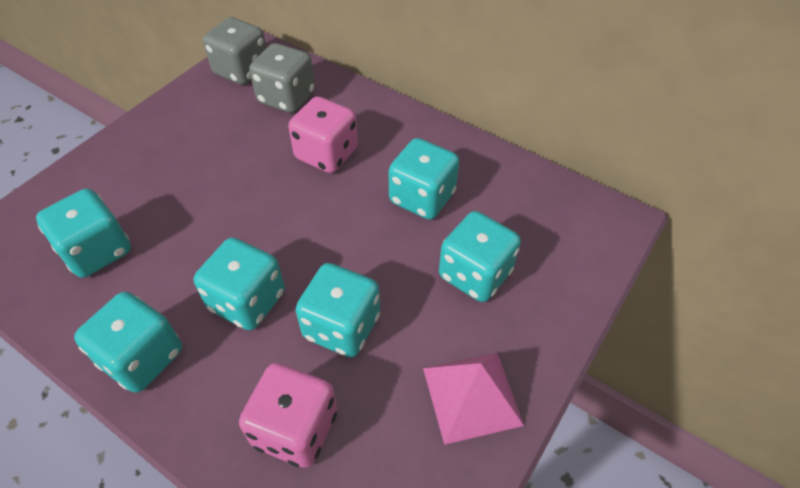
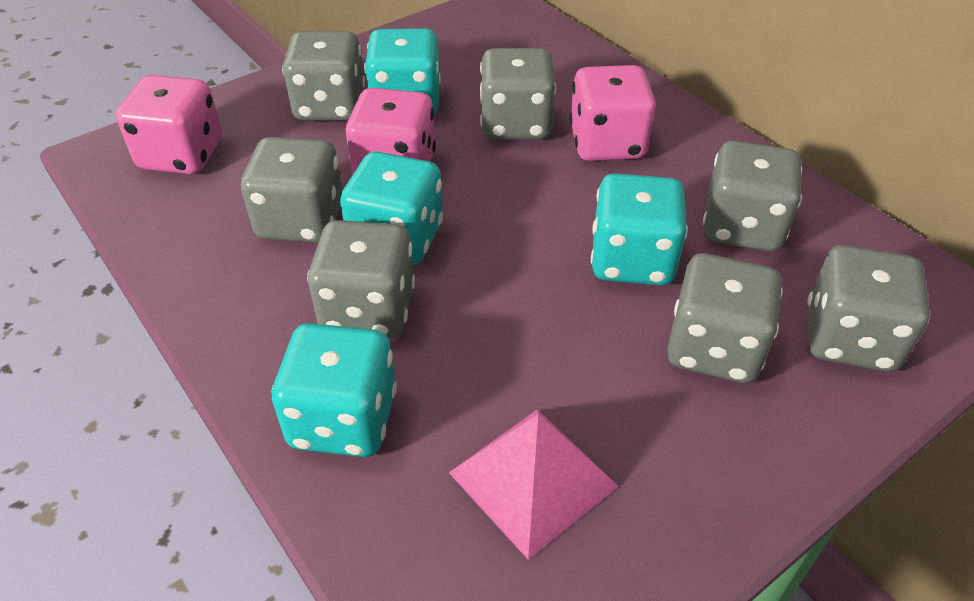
grey dice: 2 -> 7
pink dice: 2 -> 3
turquoise dice: 6 -> 4

